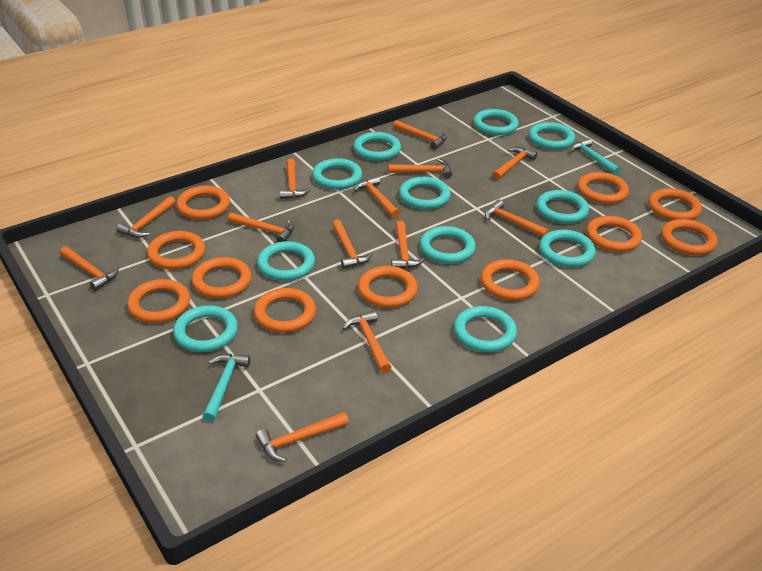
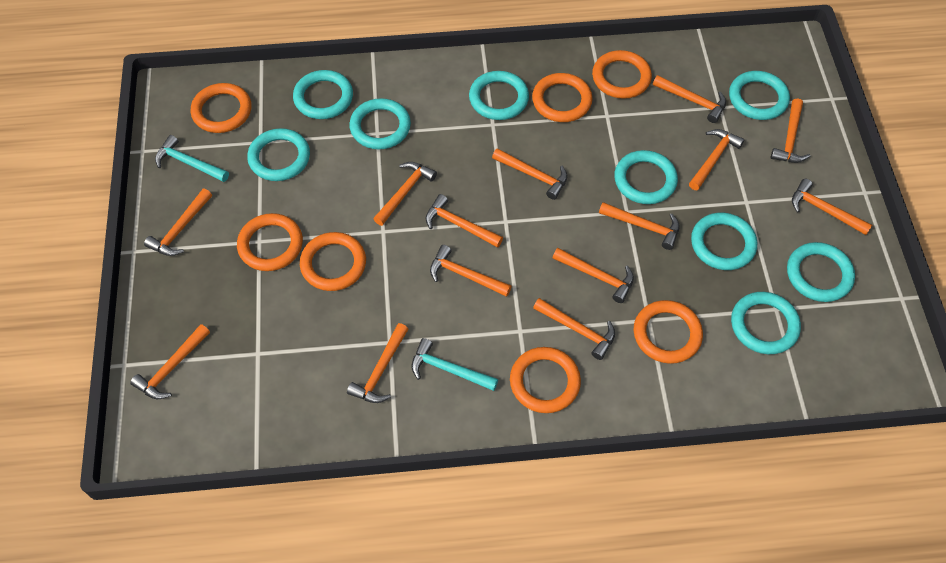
orange hammer: 13 -> 14
orange ring: 11 -> 7
turquoise ring: 11 -> 9

